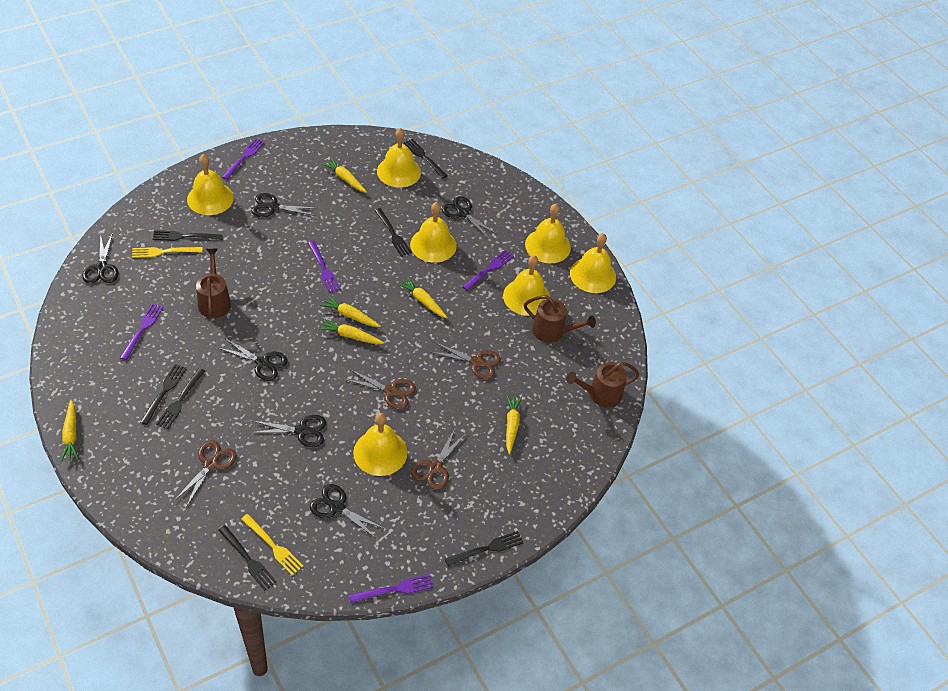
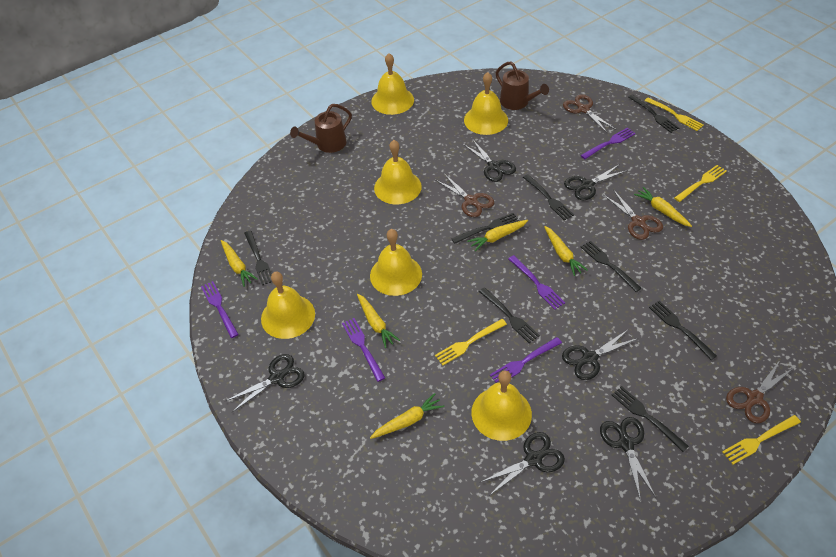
black fork: 7 -> 8
brown watering can: 3 -> 2
yellow bell: 7 -> 6
yellow fork: 2 -> 4

